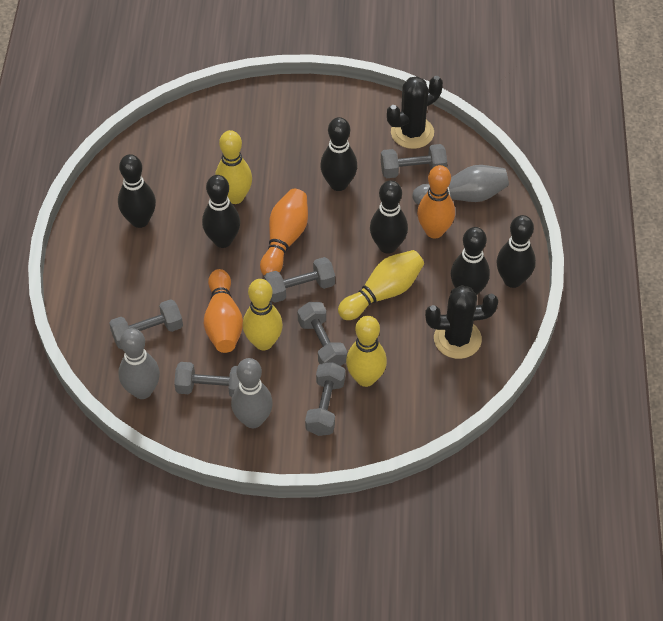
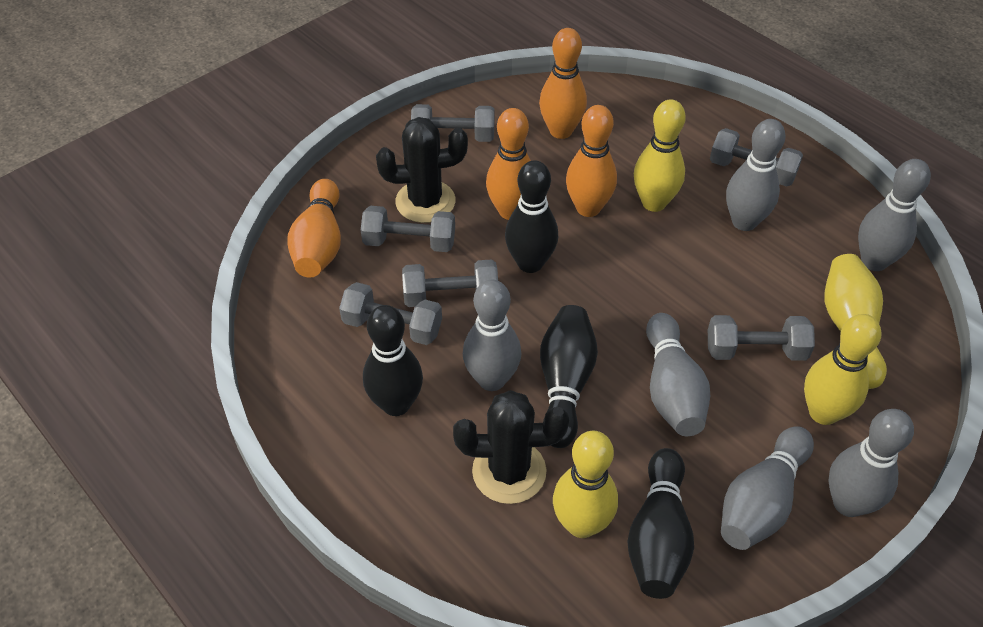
black bowling pin: 6 -> 4
grey bowling pin: 3 -> 6
orange bowling pin: 3 -> 4

